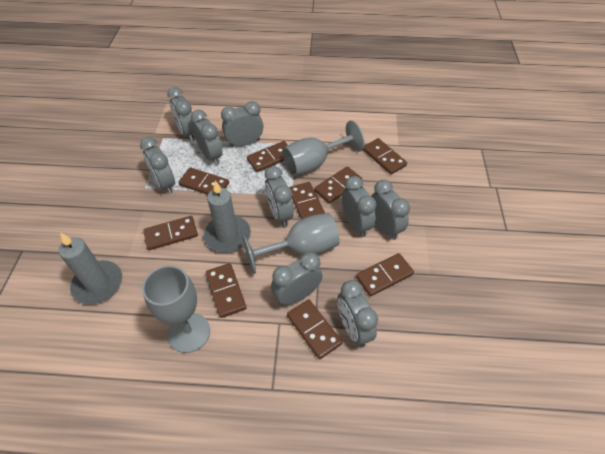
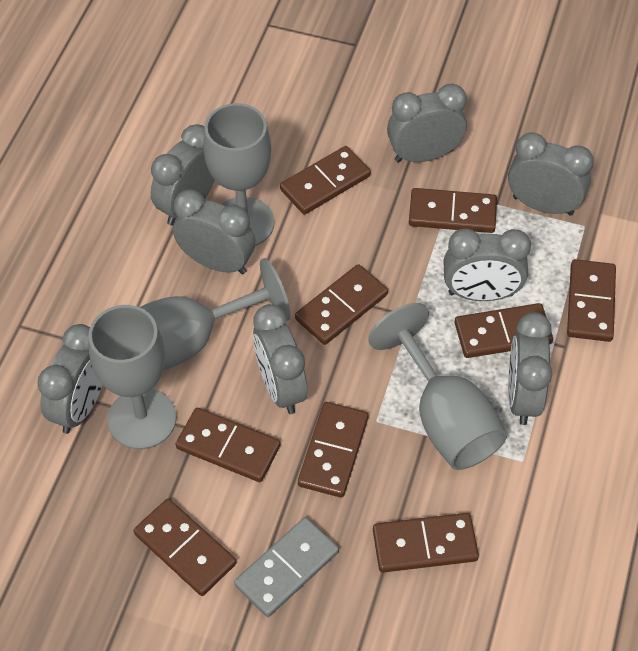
grey candle: 2 -> 0
grey clock: 9 -> 8
grey domino: 0 -> 1
grey goblet: 3 -> 4

